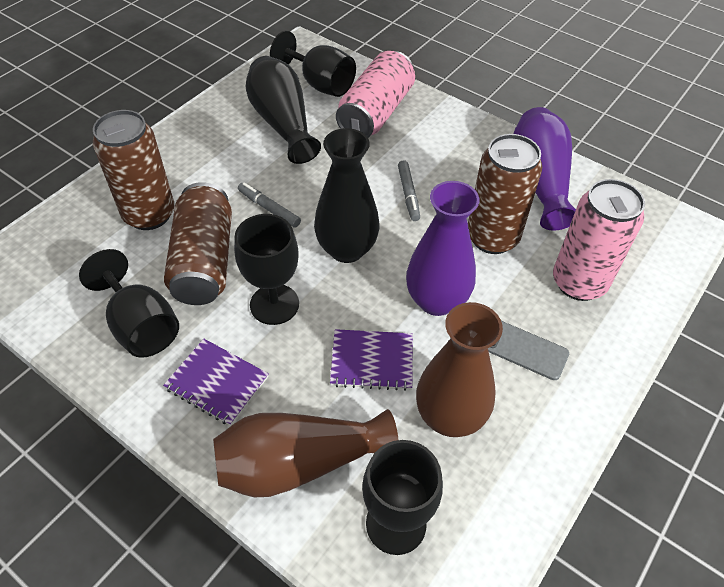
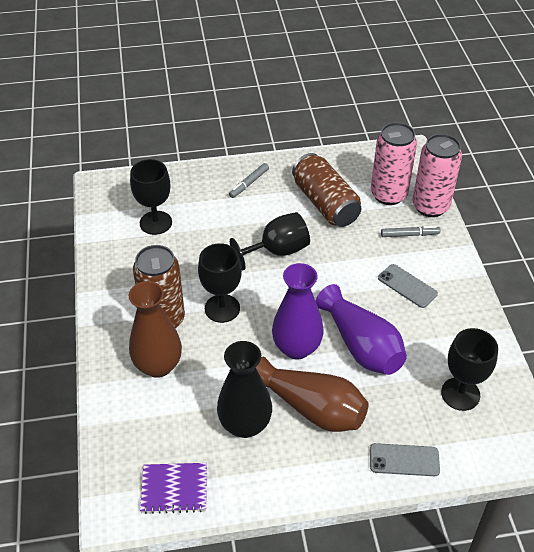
black vase: 2 -> 1
brown can: 3 -> 2
grey phone: 1 -> 2
purple notebook: 2 -> 1

